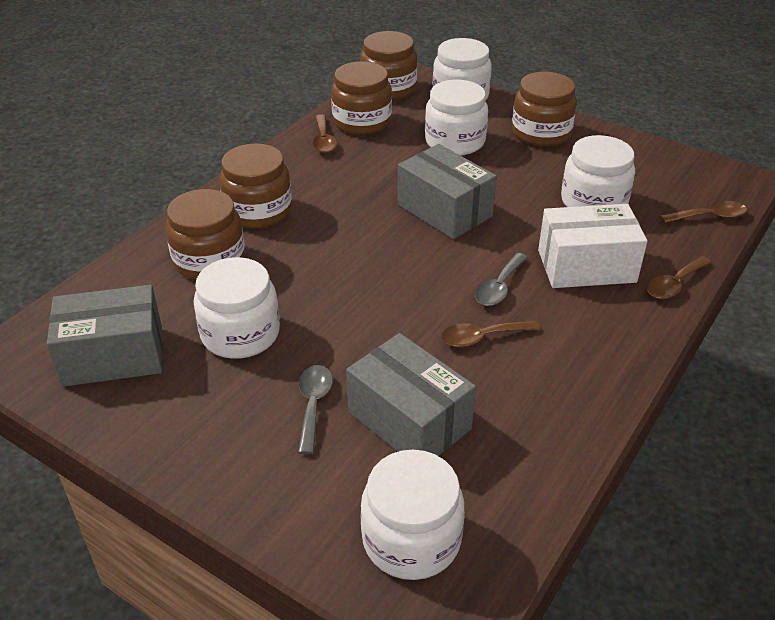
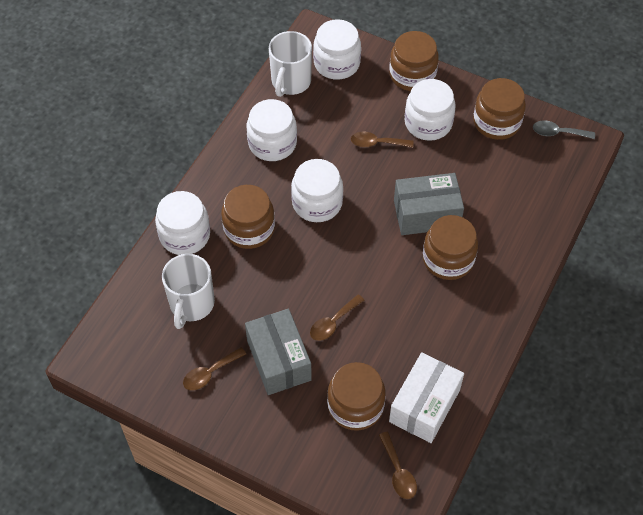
grey box: 3 -> 2
grey spoon: 2 -> 1
white mug: 0 -> 2

